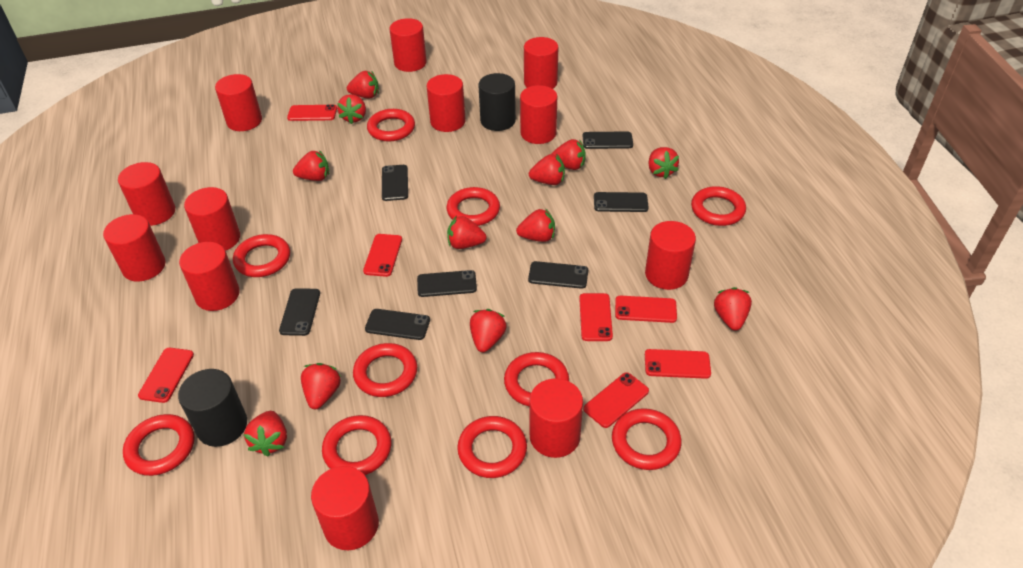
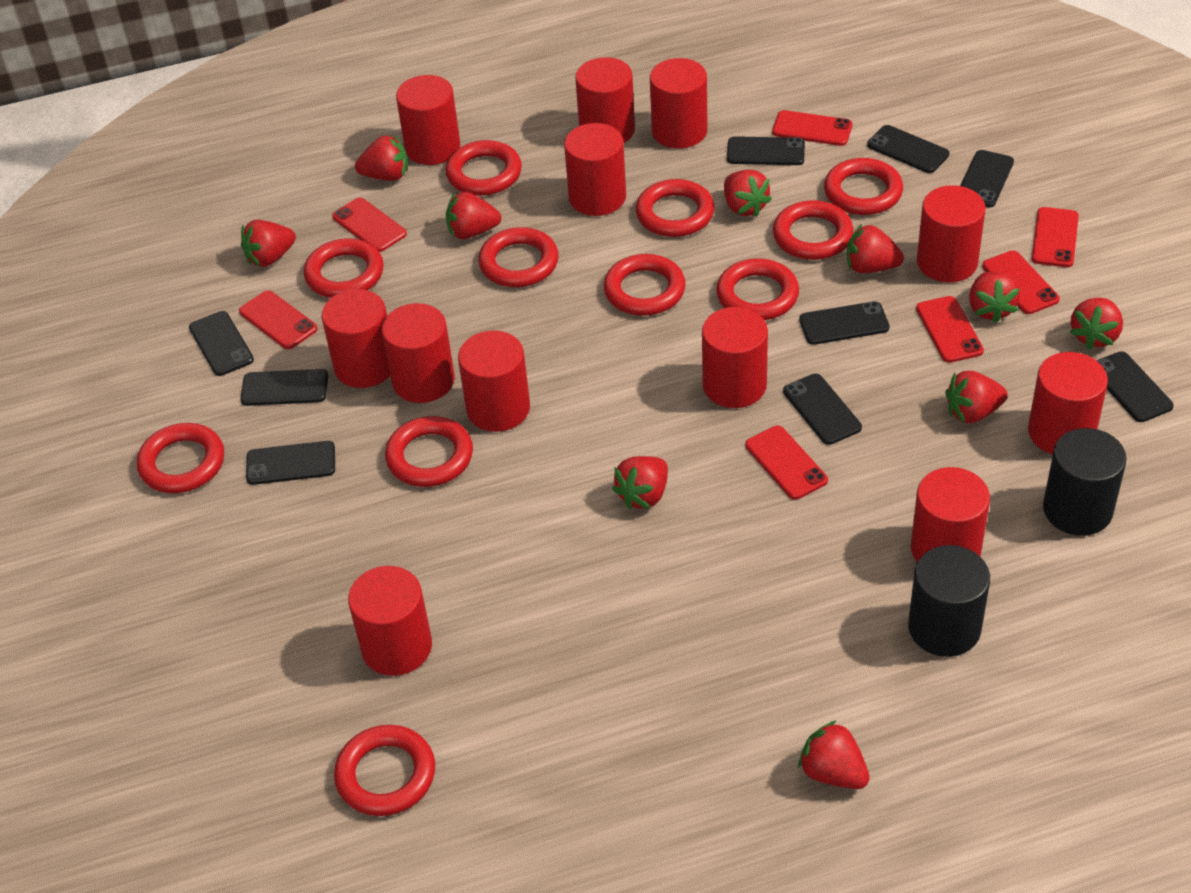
black phone: 7 -> 9
red ring: 10 -> 11
red strawberry: 12 -> 10

